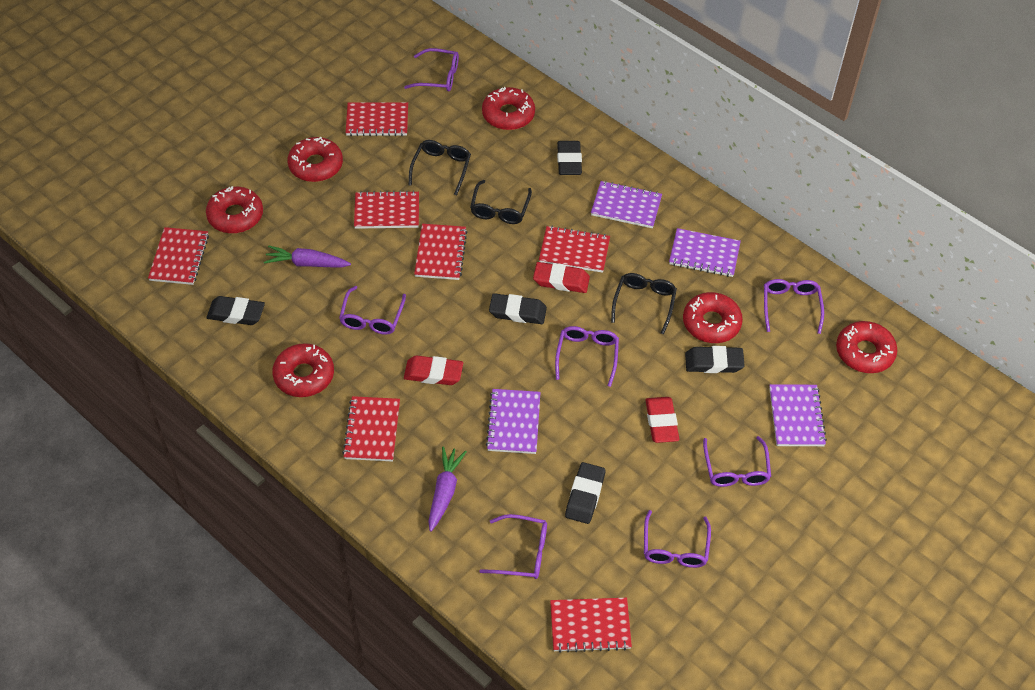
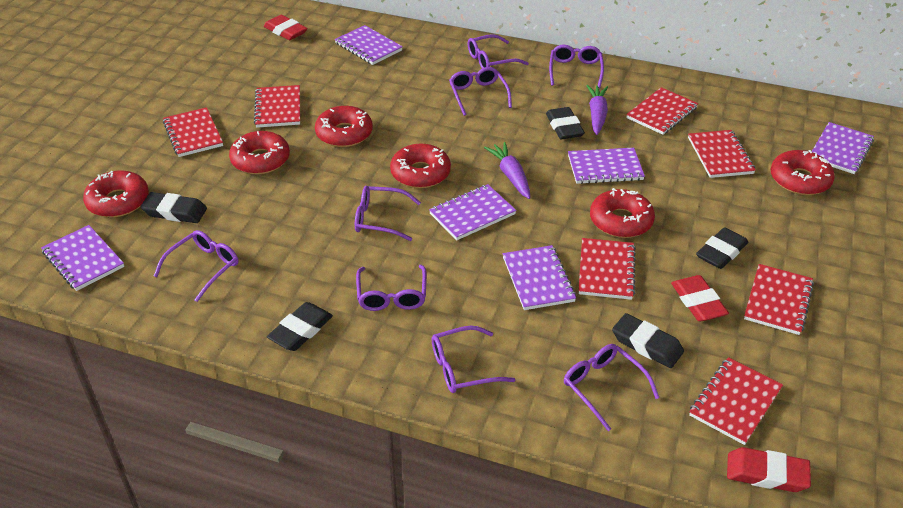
black glasses: 3 -> 0
purple glasses: 7 -> 8
purple notebook: 4 -> 6

